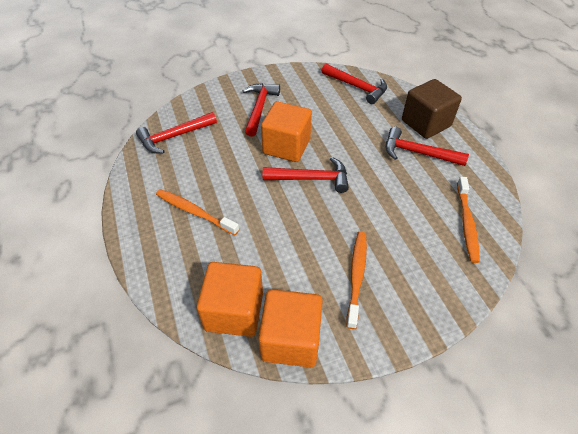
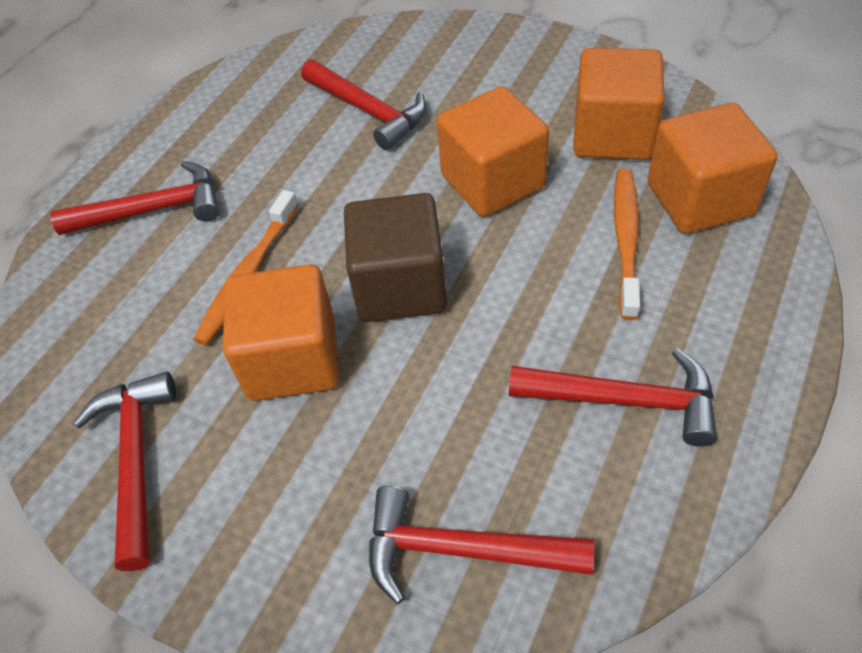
orange cube: 3 -> 4
orange toothbrush: 3 -> 2

